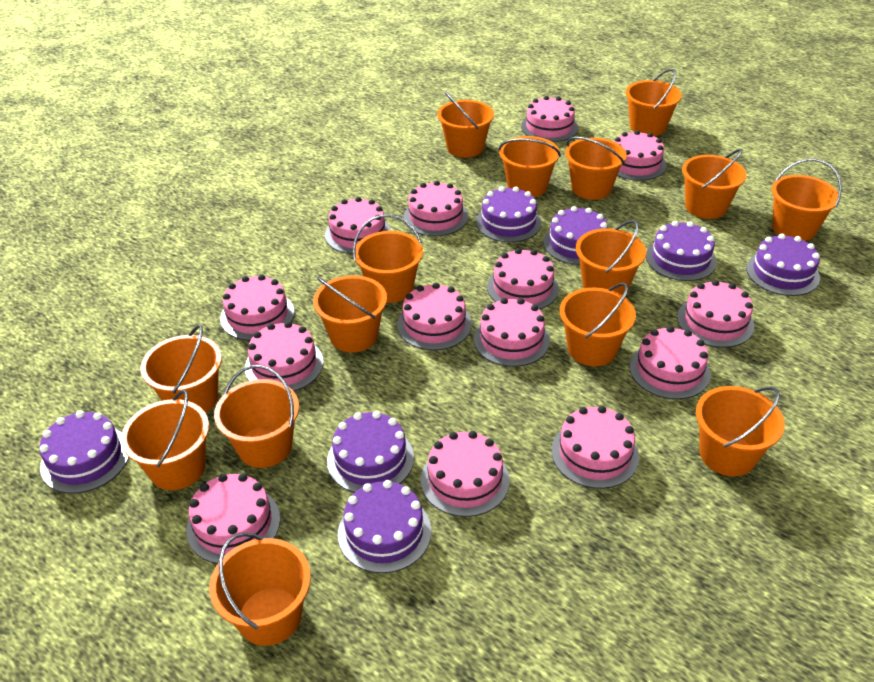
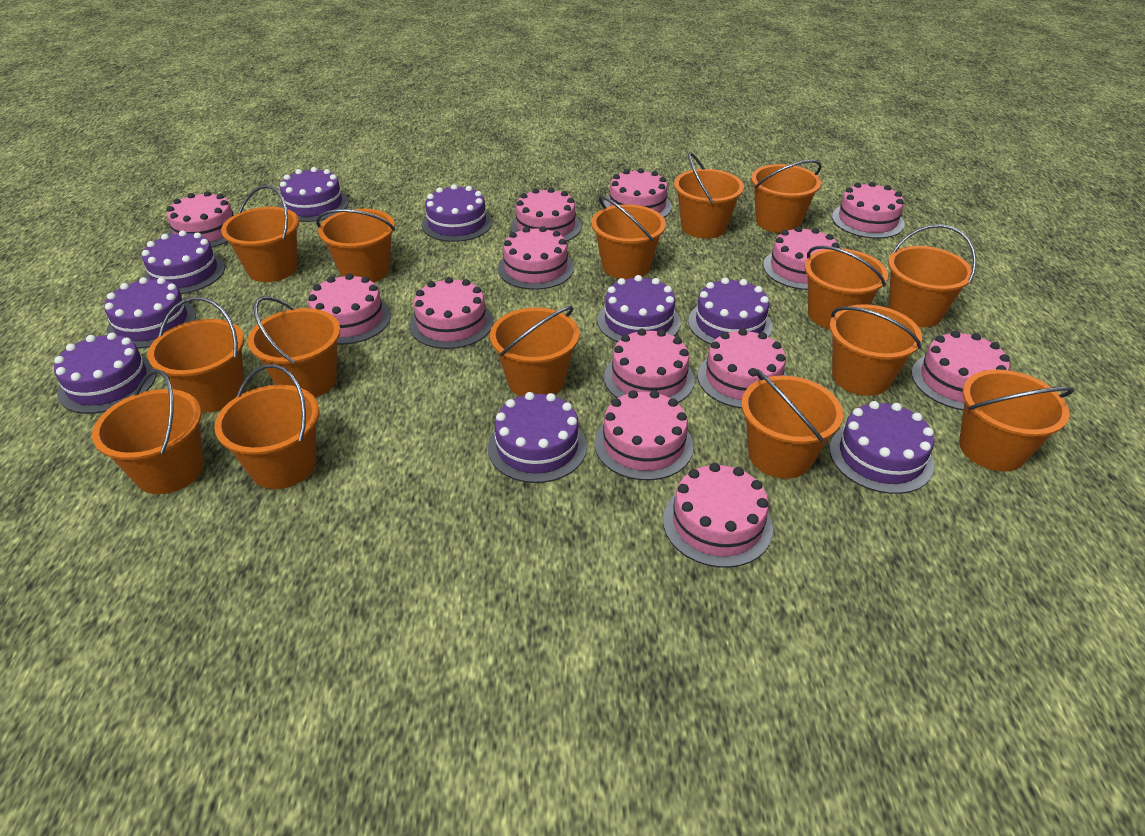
pink cake: 14 -> 13
purple cake: 7 -> 9

